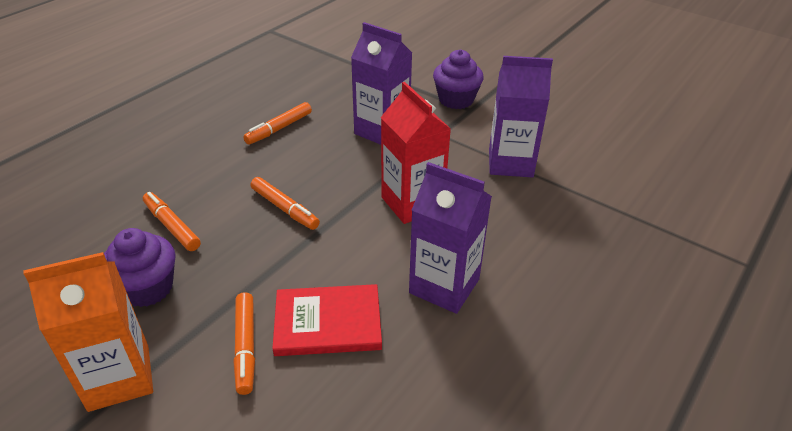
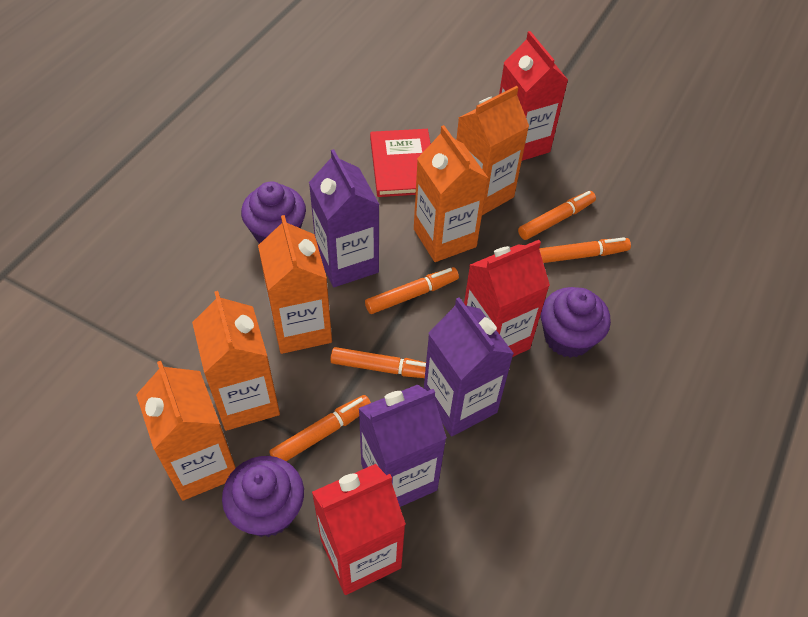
orange carton: 1 -> 5
orange marker: 4 -> 5
purple cupcake: 2 -> 3
red carton: 1 -> 3

